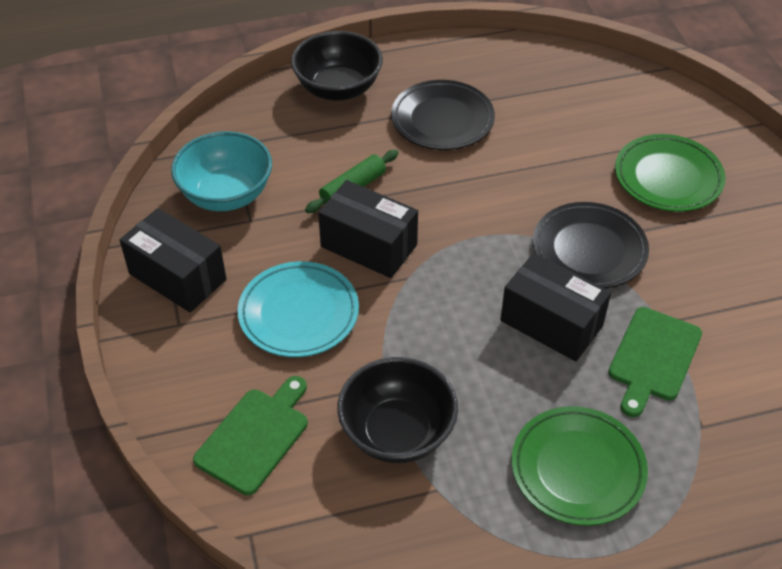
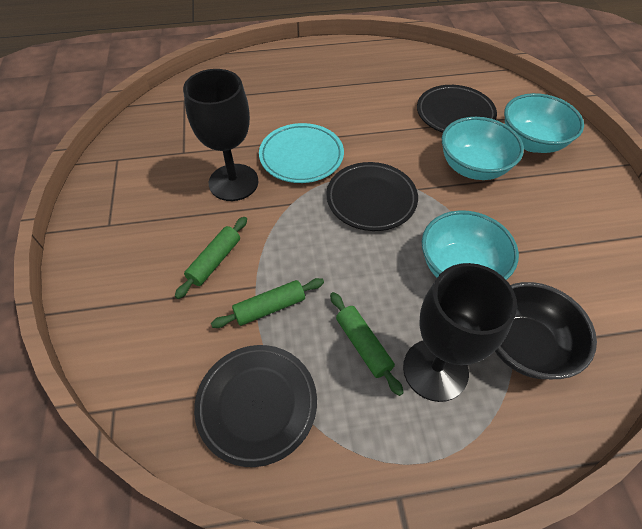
black bowl: 2 -> 1
black box: 3 -> 0
black goblet: 0 -> 2
black plate: 2 -> 3
green cutting board: 2 -> 0
green plate: 2 -> 0
green rolling pin: 1 -> 3
turquoise bowl: 1 -> 3

